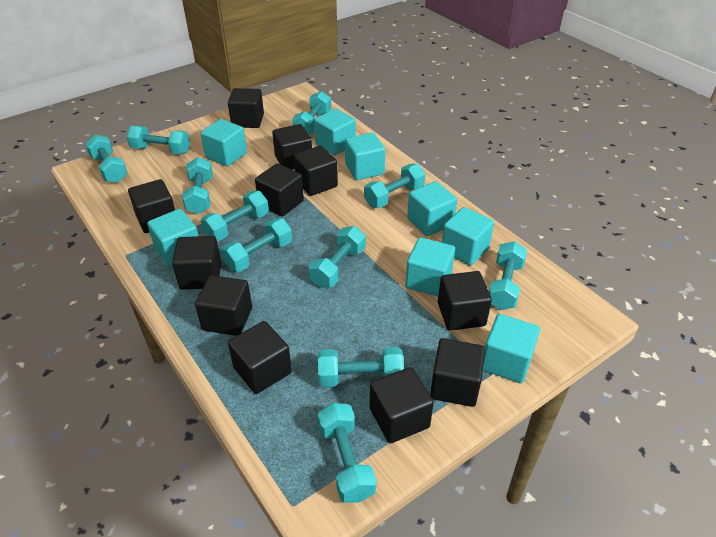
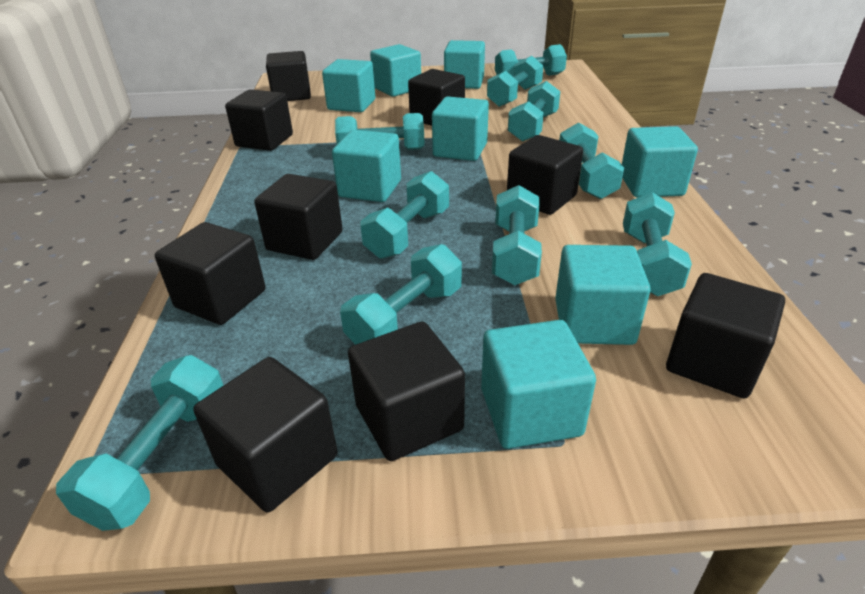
black cube: 11 -> 9
turquoise dumbbell: 11 -> 10

